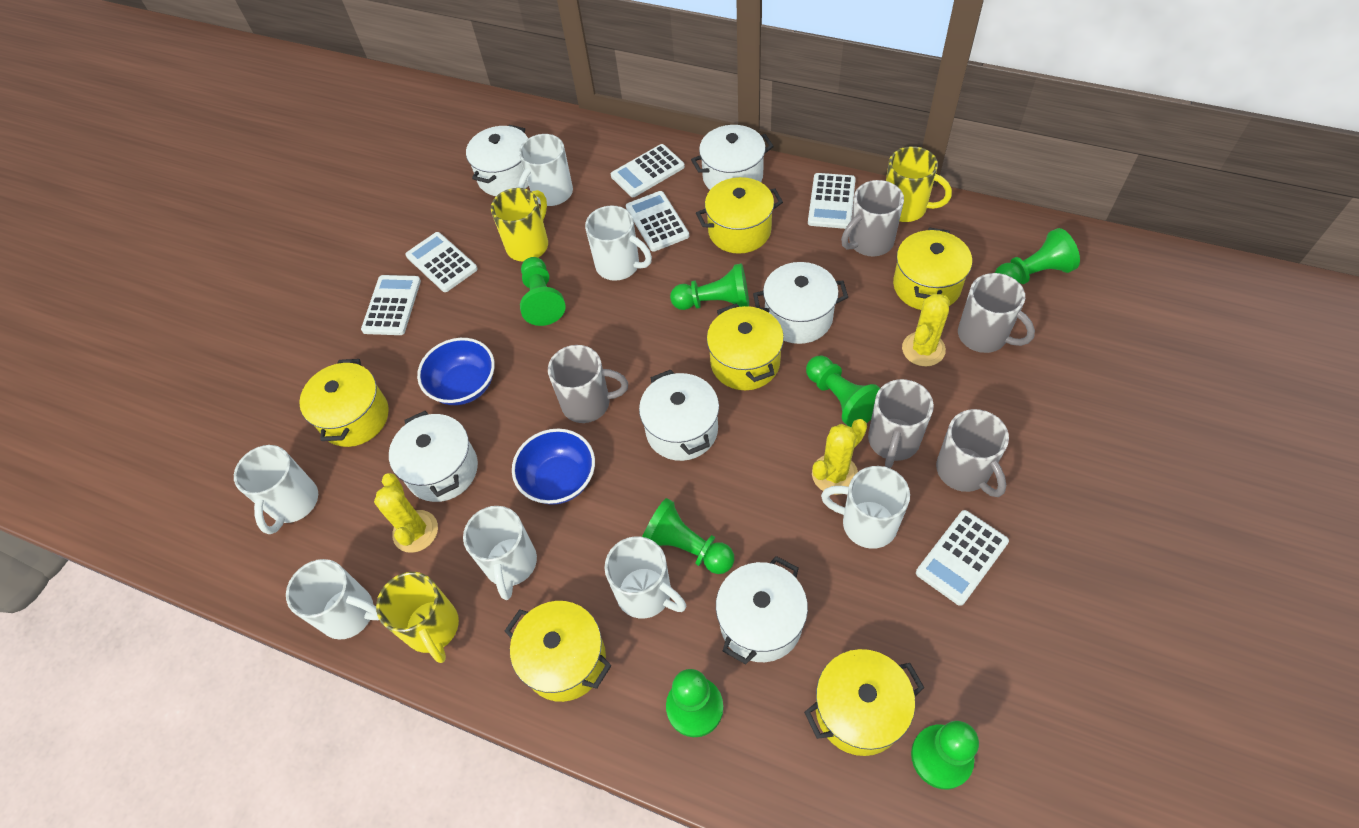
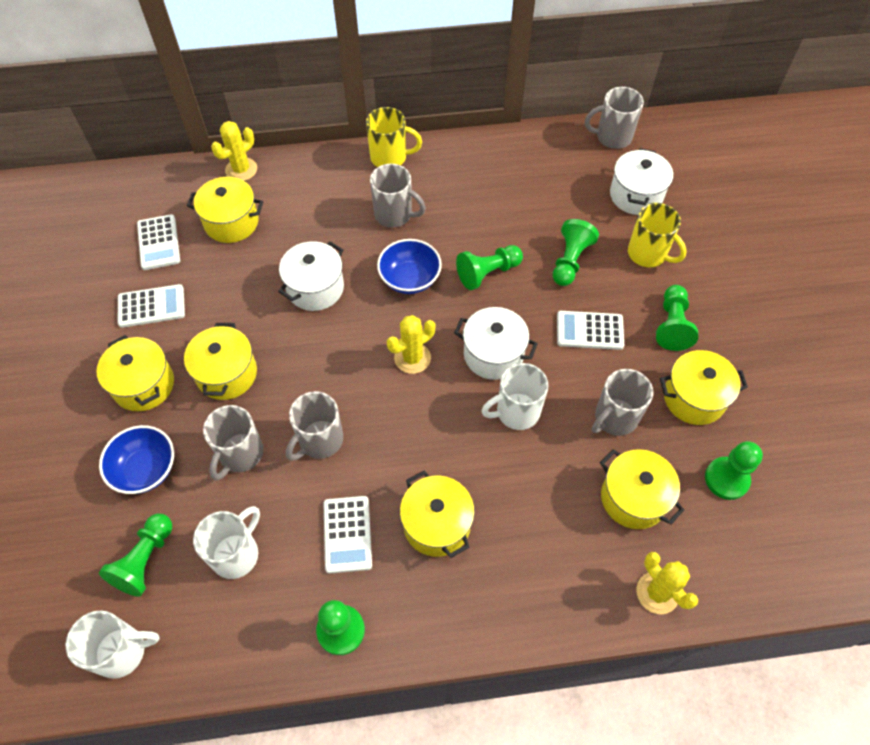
green pawn: 7 -> 6
white calculator: 6 -> 4
white mug: 7 -> 3
white pot: 6 -> 3
yellow mug: 3 -> 2

